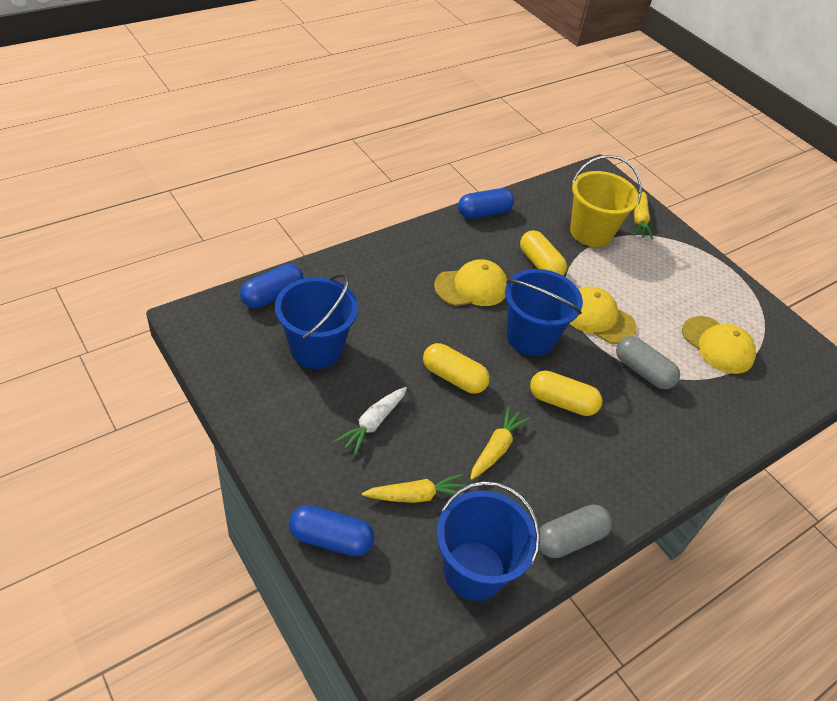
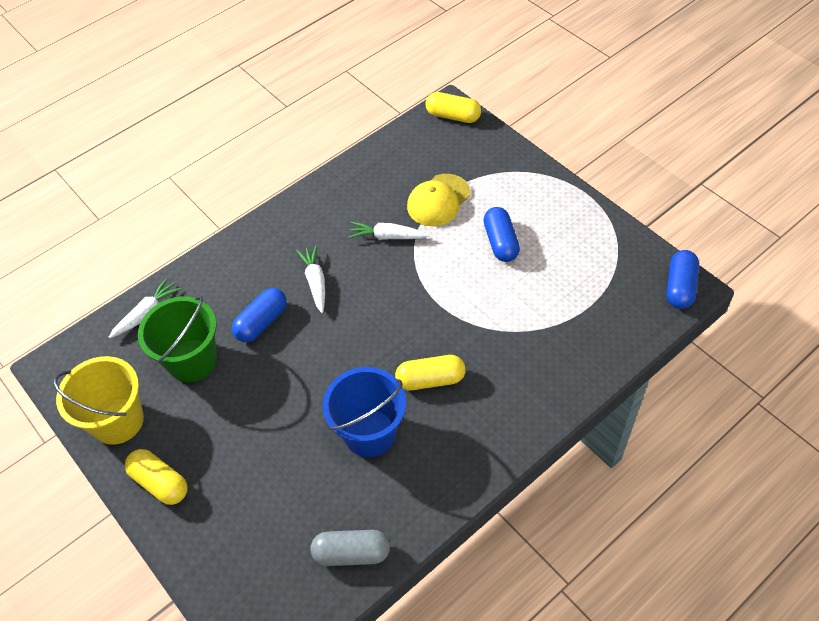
blue bucket: 3 -> 1
green bucket: 0 -> 1
grey capsule: 2 -> 1
white carrot: 1 -> 3
yellow cap: 3 -> 1
yellow carrot: 3 -> 0

